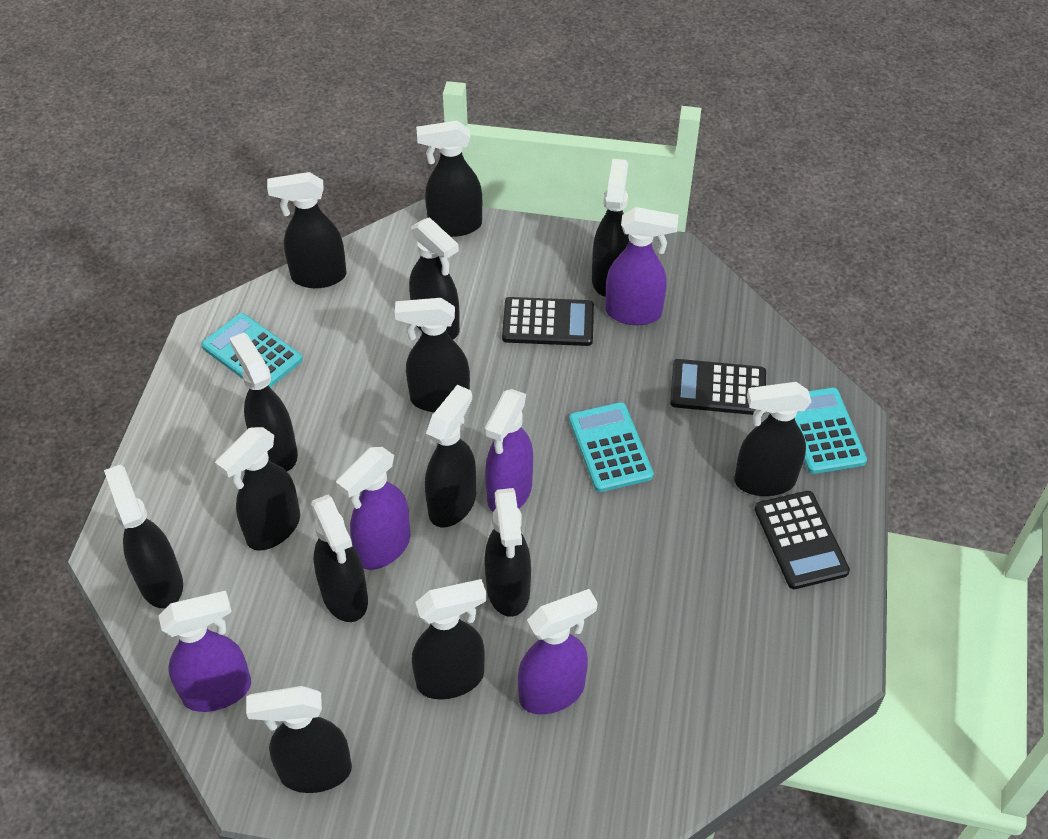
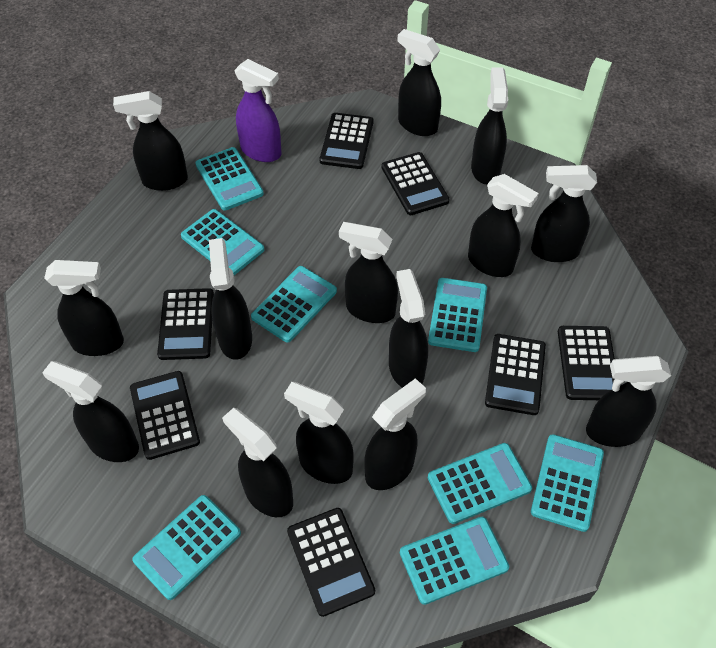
black calculator: 3 -> 7
purple spray bottle: 5 -> 1
turquoise calculator: 3 -> 8

